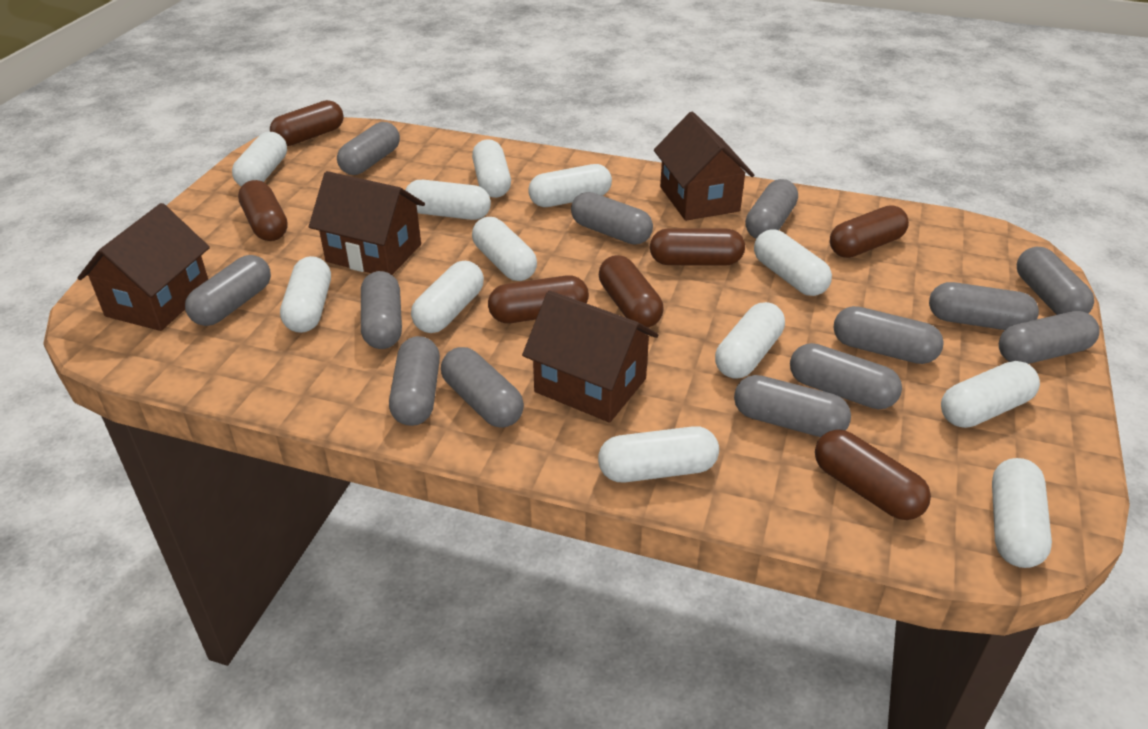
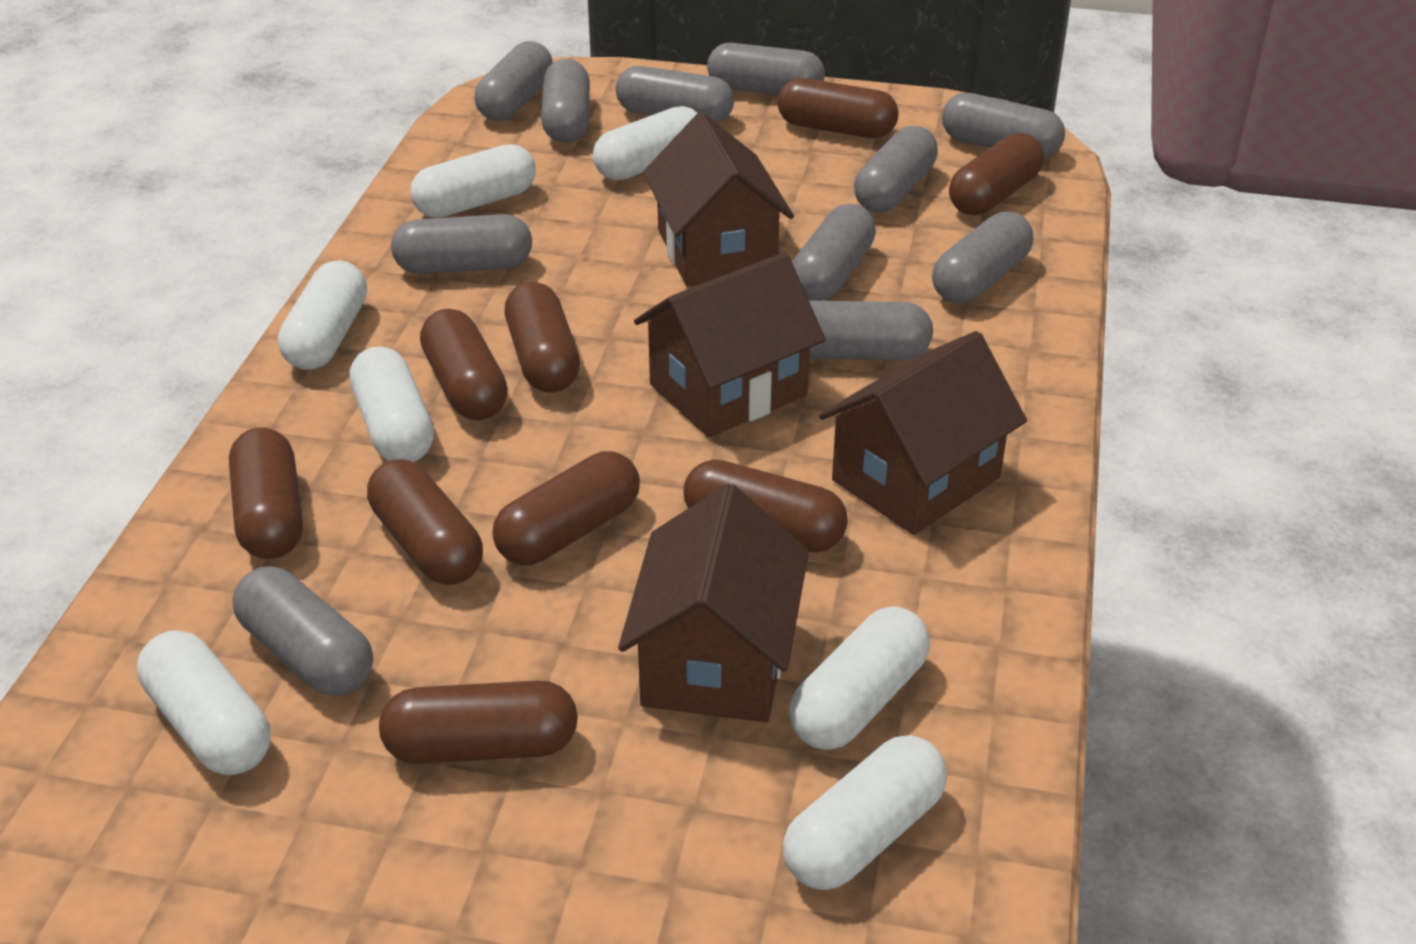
brown capsule: 7 -> 9
grey capsule: 13 -> 11
white capsule: 12 -> 7

